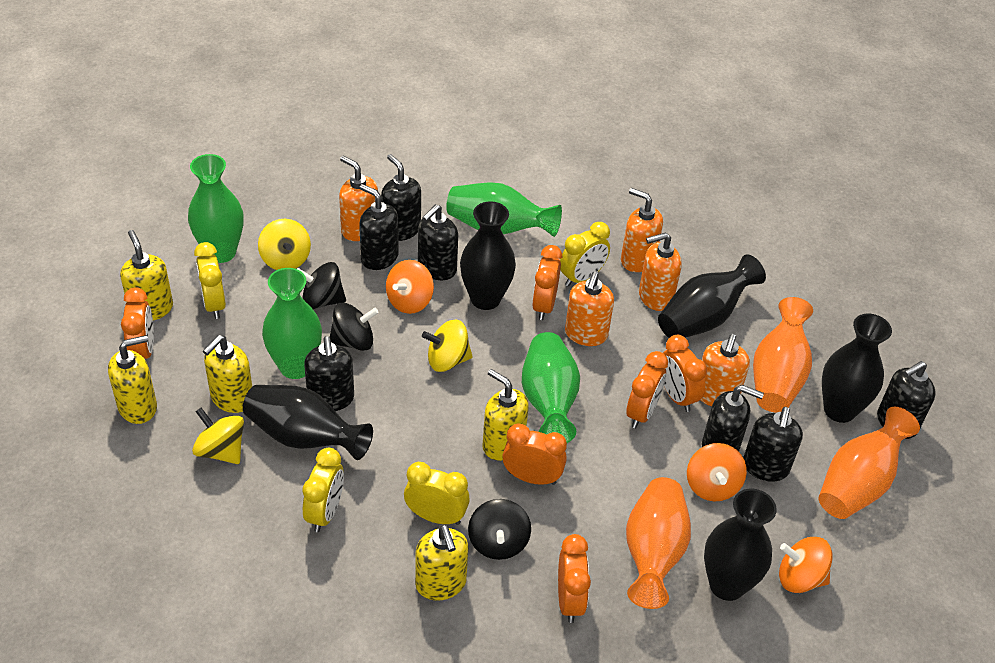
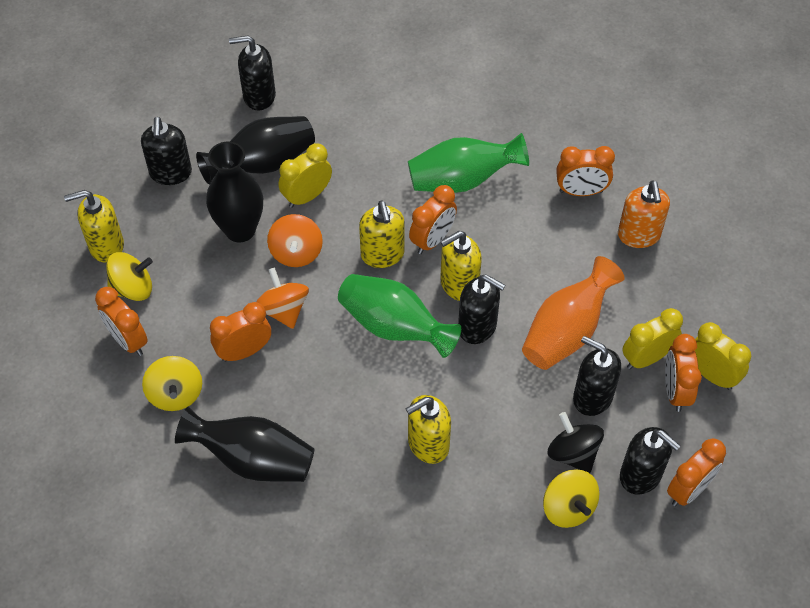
black soap dispenser: 7 -> 5
black spinning top: 3 -> 1
black vase: 5 -> 3
green vase: 4 -> 2
orange soap dispenser: 5 -> 1
orange spinning top: 3 -> 2
orange vase: 3 -> 1
yellow clock: 4 -> 3
yellow soap dispenser: 5 -> 4

